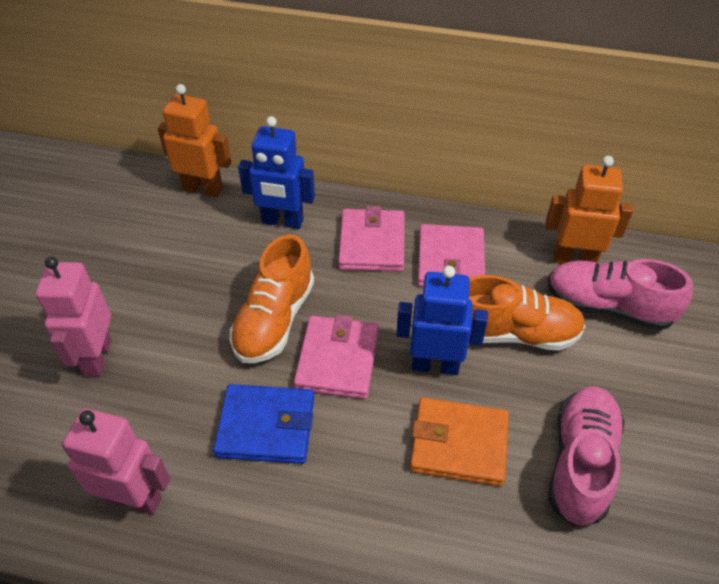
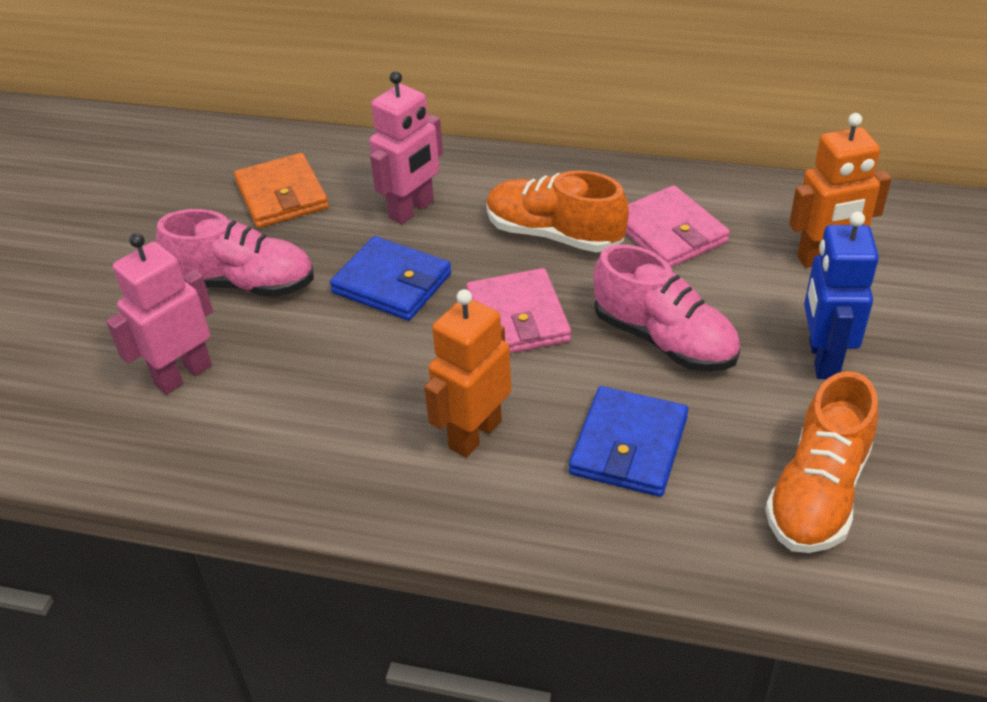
blue robot: 2 -> 1
blue wallet: 1 -> 2
pink wallet: 3 -> 2

